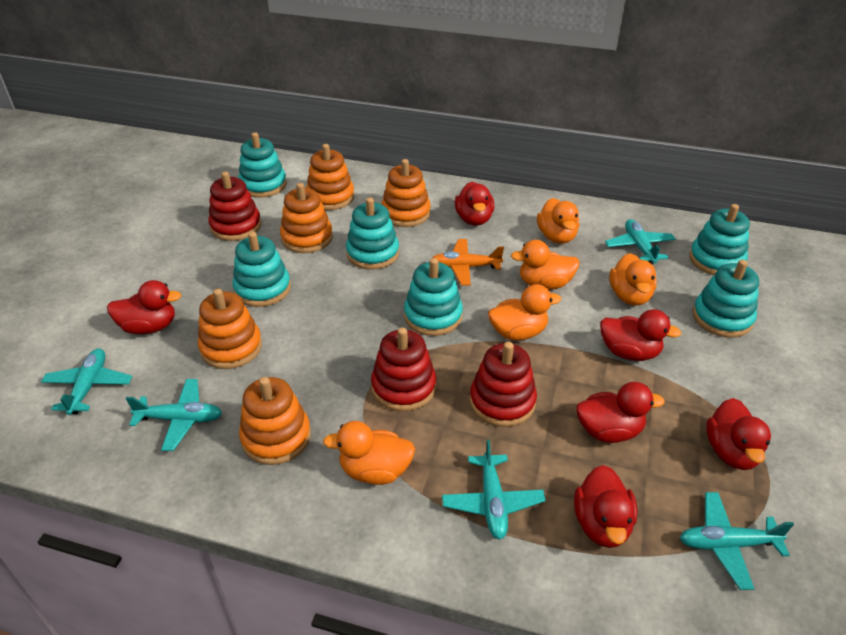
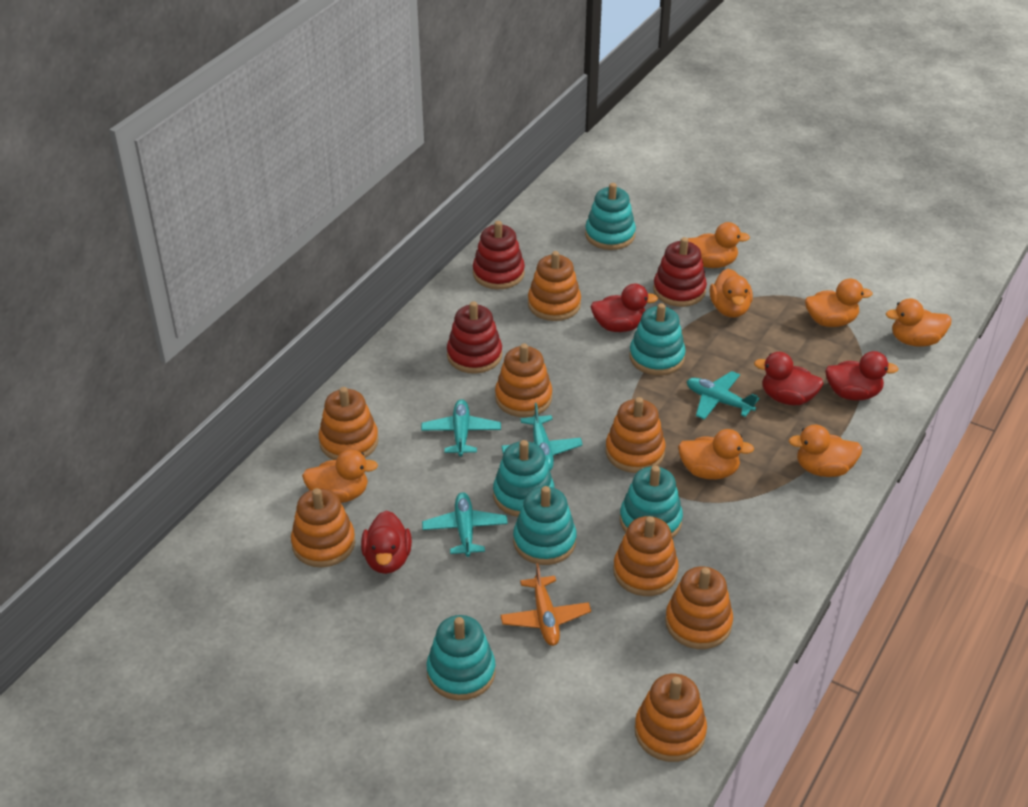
orange duck: 5 -> 7
orange stacking toy: 5 -> 8
red duck: 6 -> 4
turquoise plane: 5 -> 4

